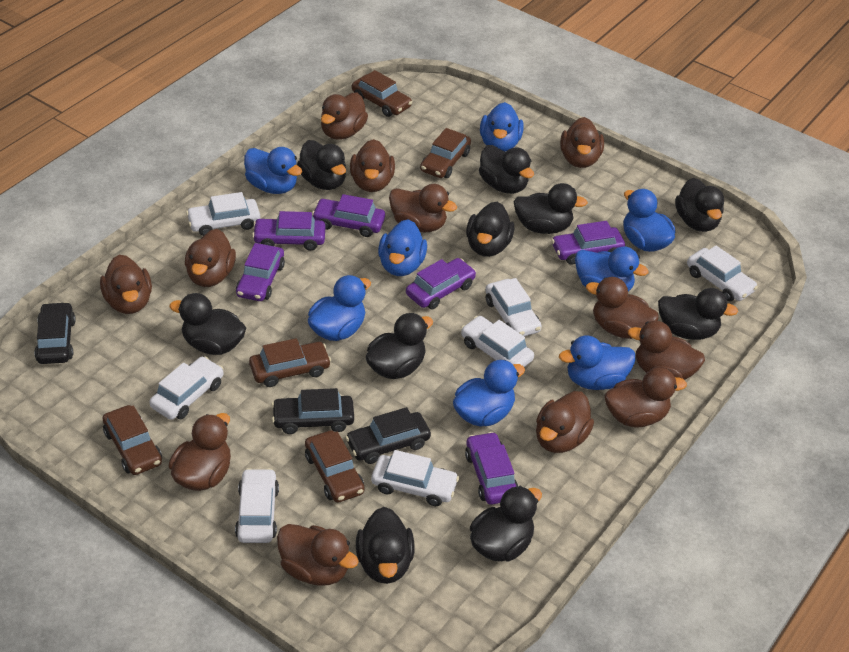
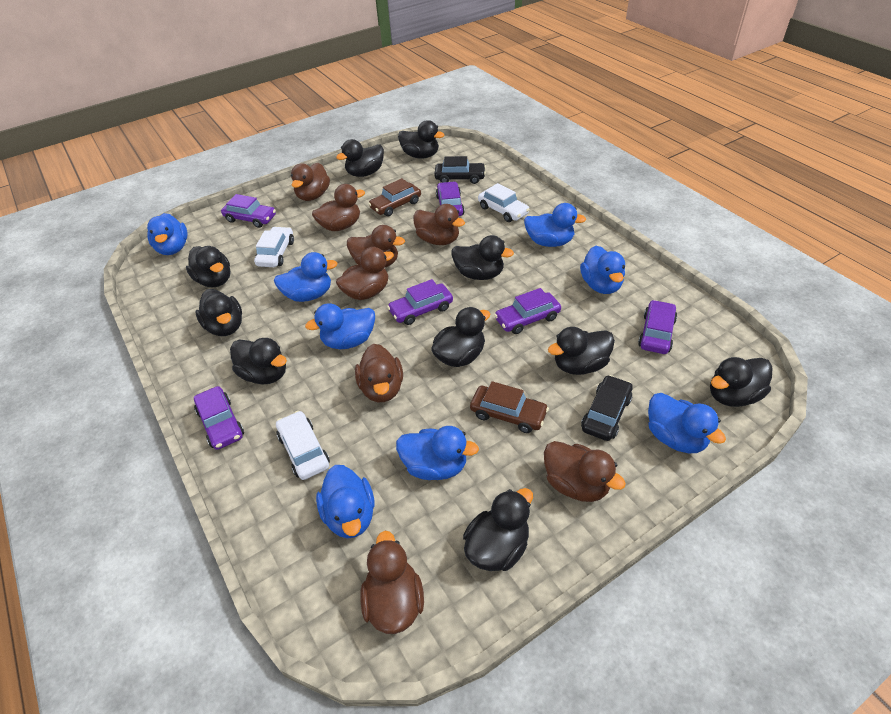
black car: 3 -> 2
brown car: 5 -> 2
brown duck: 12 -> 8
white car: 7 -> 3

